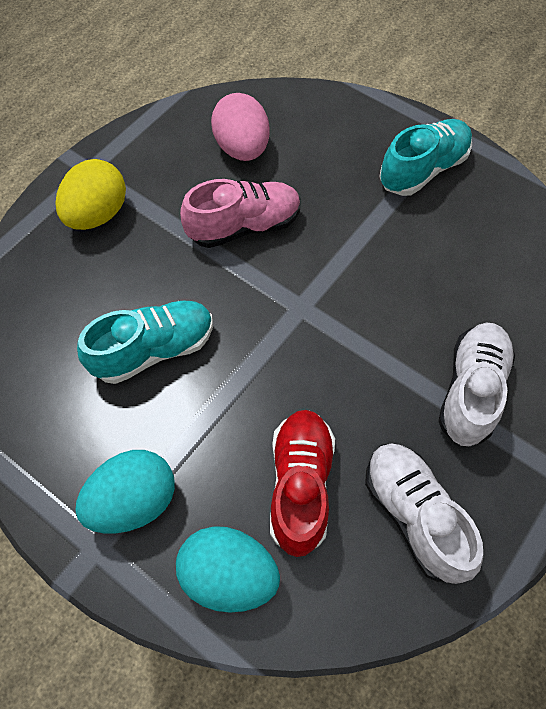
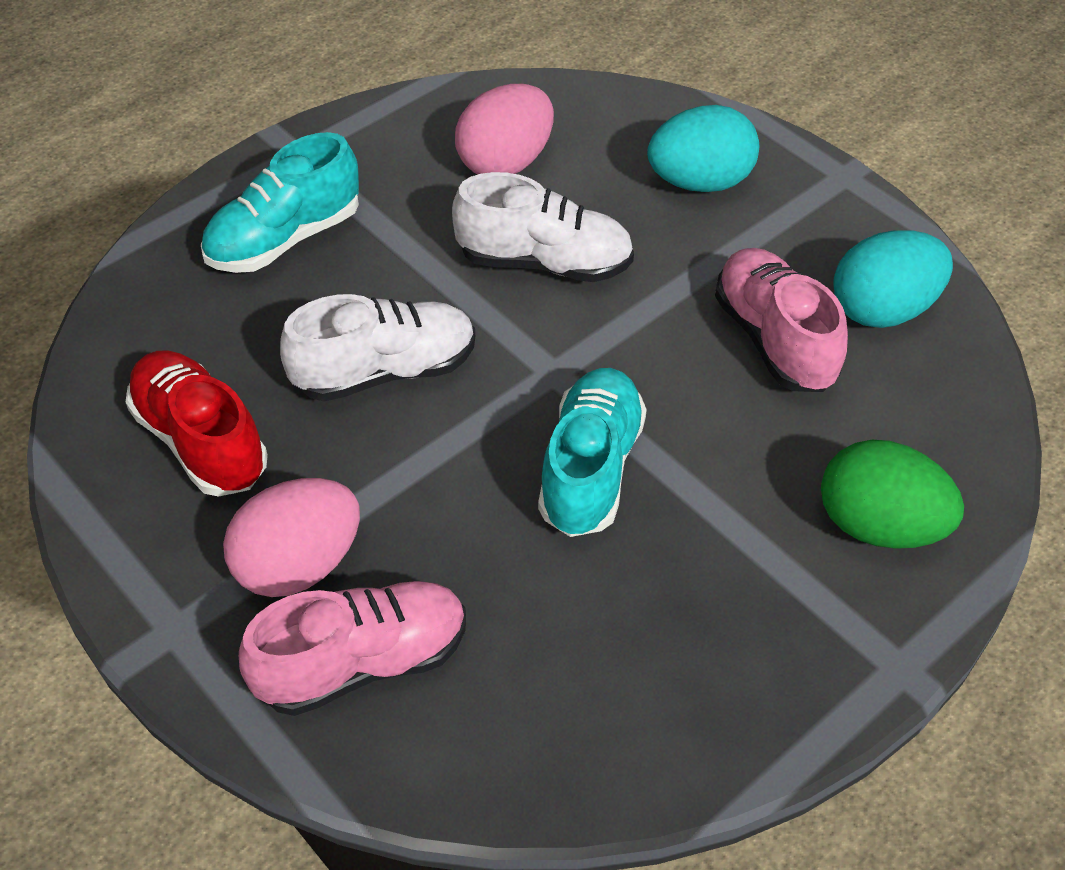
green egg: 0 -> 1
pink egg: 1 -> 2
pink shoe: 1 -> 2
yellow egg: 1 -> 0

